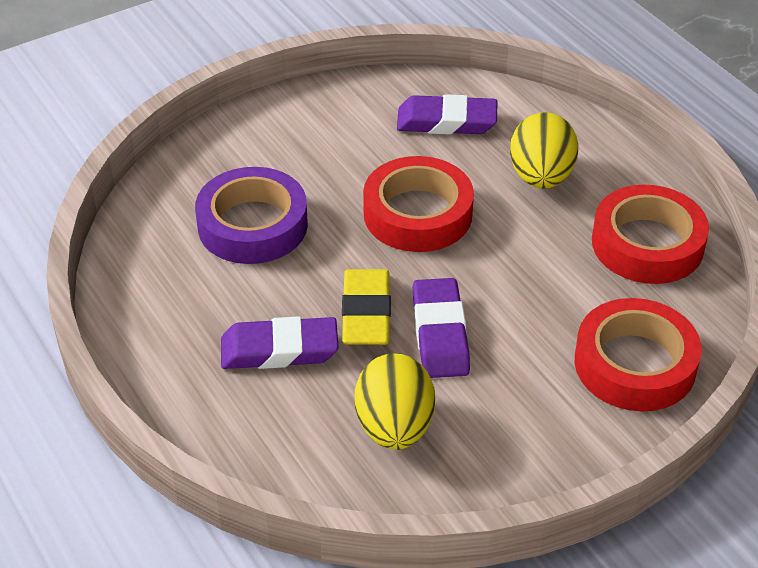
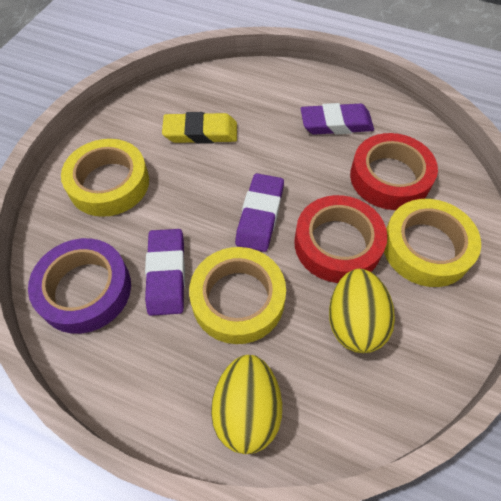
red tape: 3 -> 2
yellow tape: 0 -> 3

